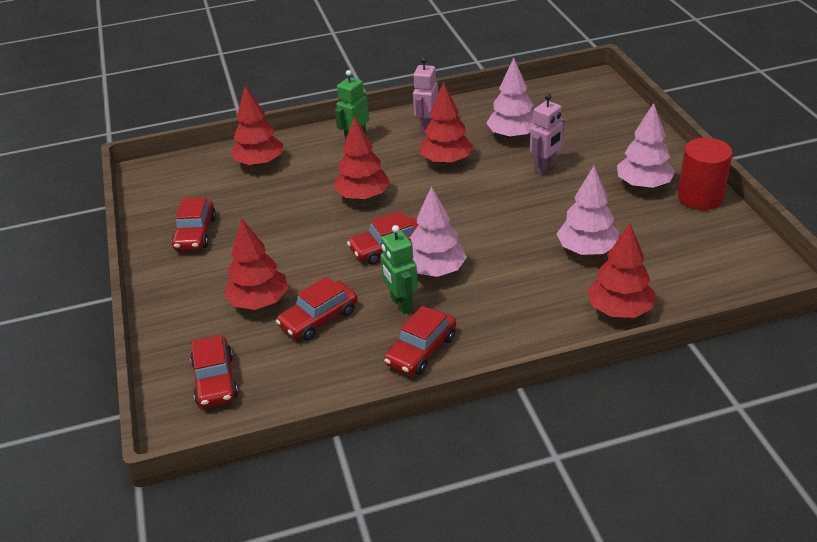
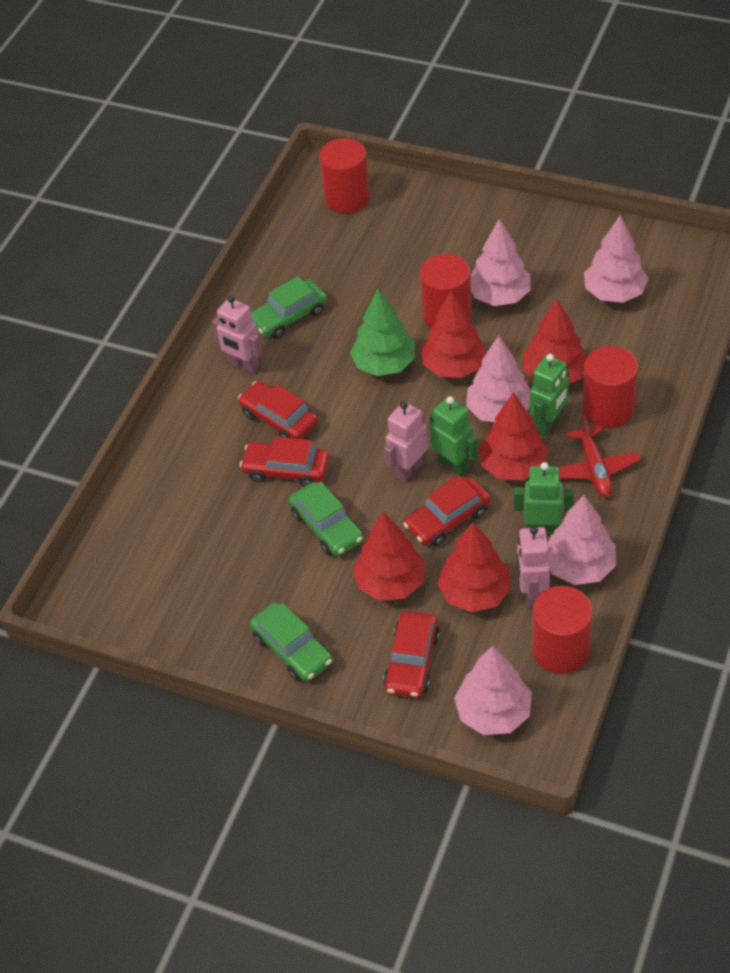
green car: 0 -> 3
green robot: 2 -> 3
green tree: 0 -> 1
pink robot: 2 -> 3
pink tree: 4 -> 5
red car: 5 -> 4
red cylinder: 1 -> 4
red plane: 0 -> 1

